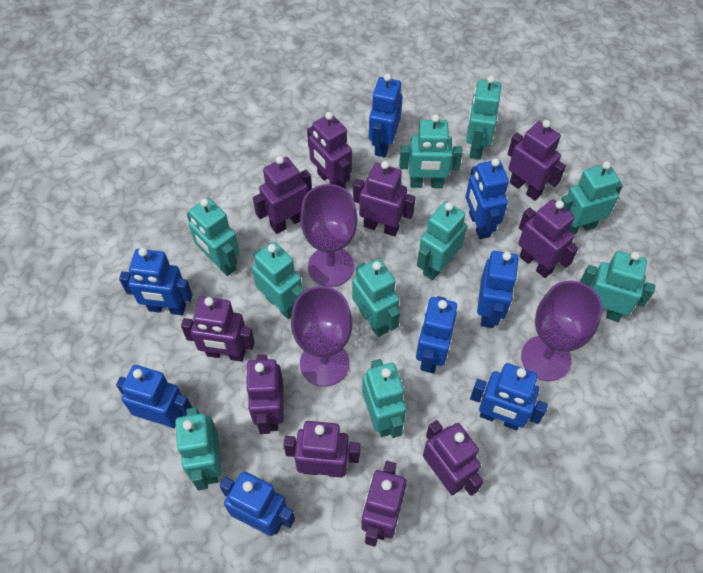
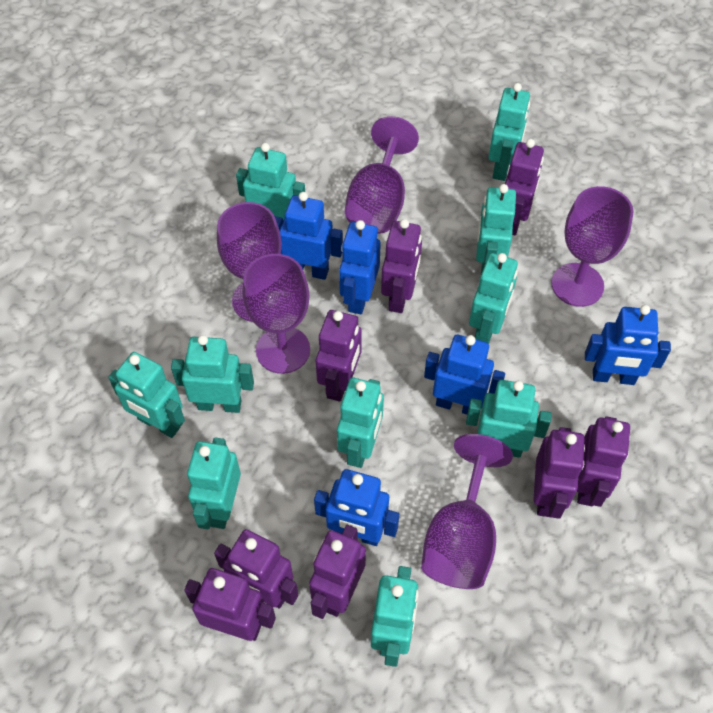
blue robot: 8 -> 5
purple goblet: 3 -> 5
purple robot: 10 -> 8

